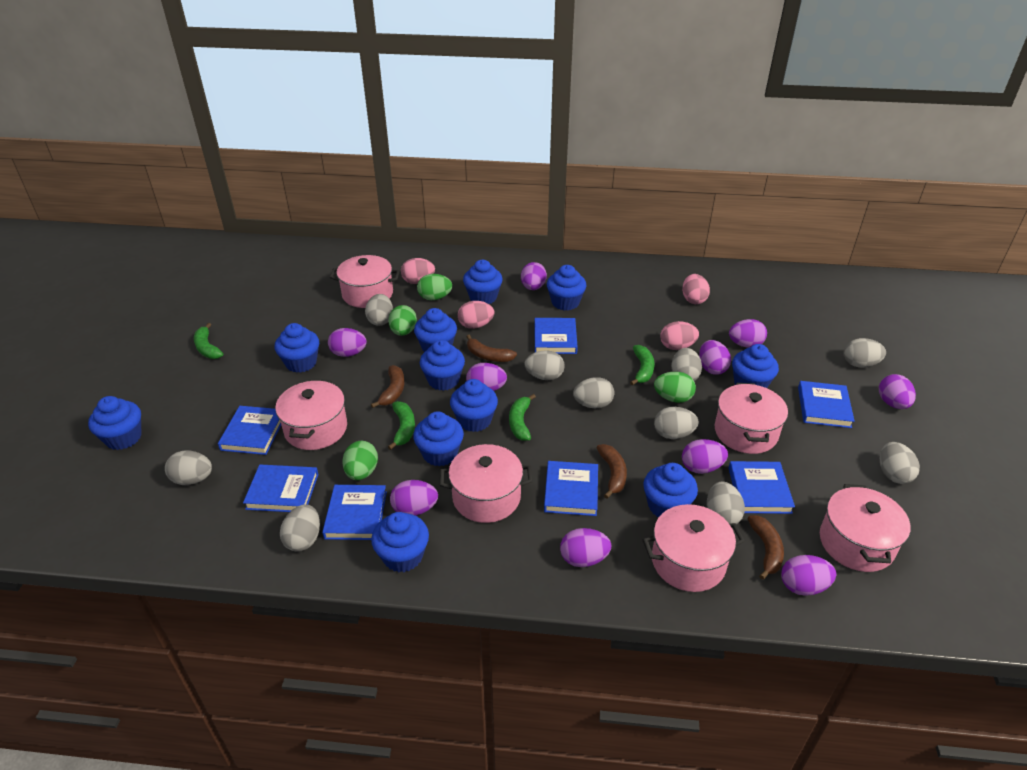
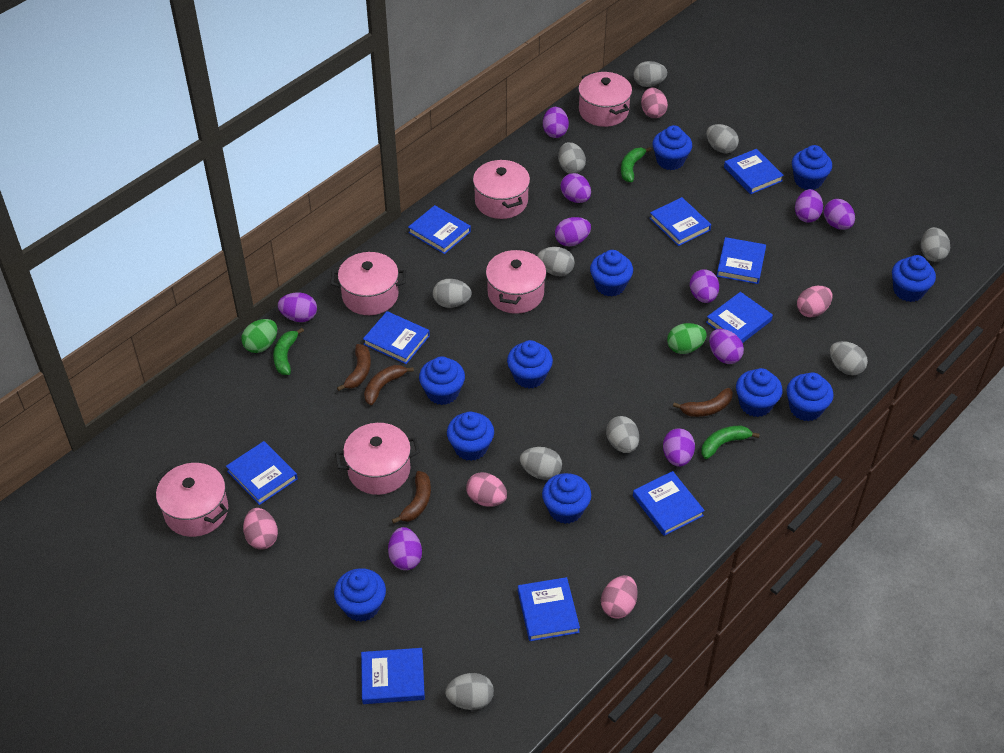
blue book: 7 -> 10
green banana: 4 -> 3
green egg: 4 -> 2
pink egg: 4 -> 5

